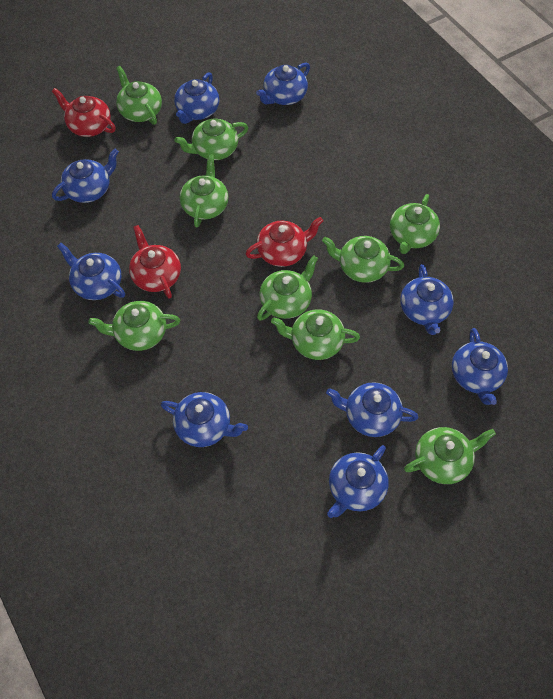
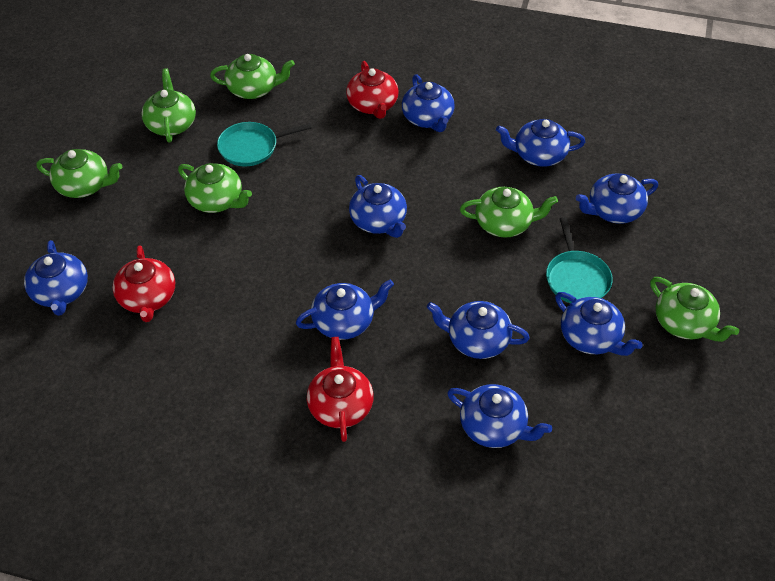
green teapot: 9 -> 6
turquoise pan: 0 -> 2

